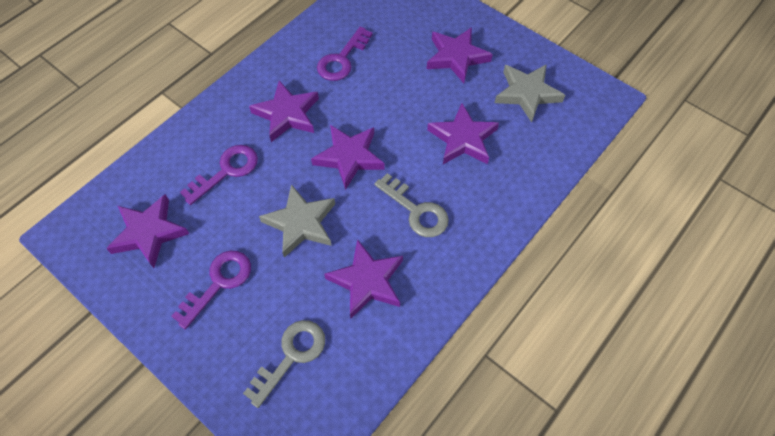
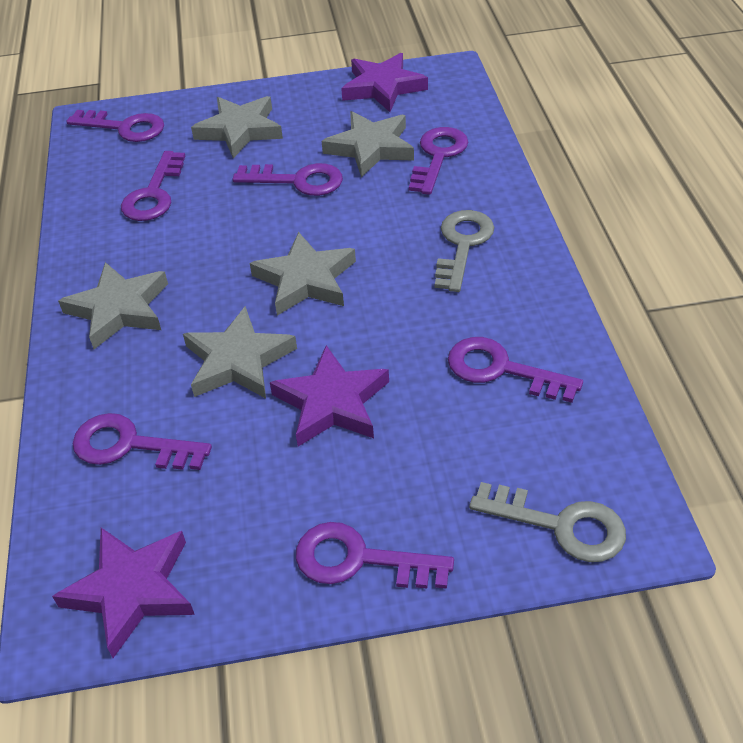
grey star: 2 -> 5
purple key: 3 -> 7
purple star: 6 -> 3

